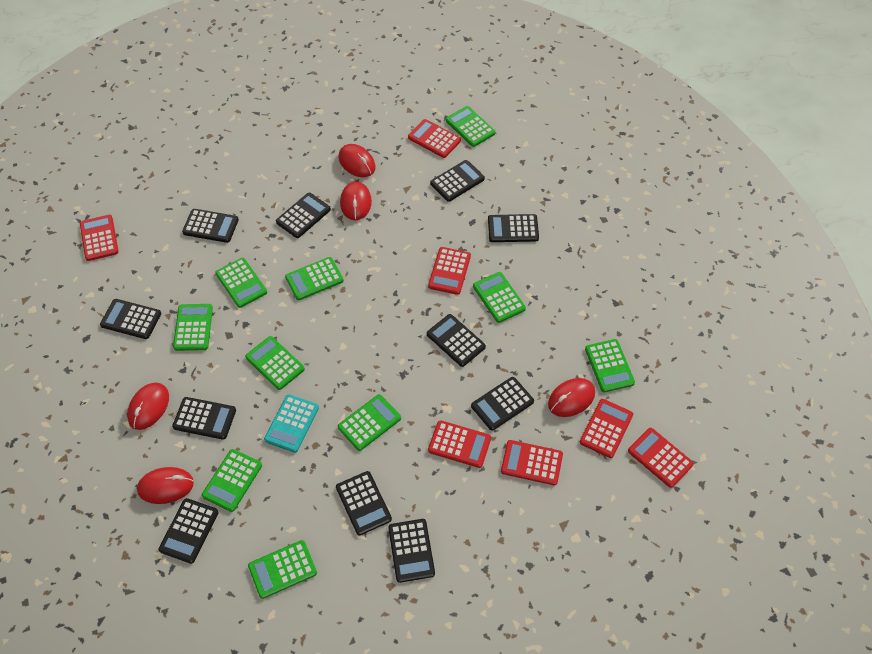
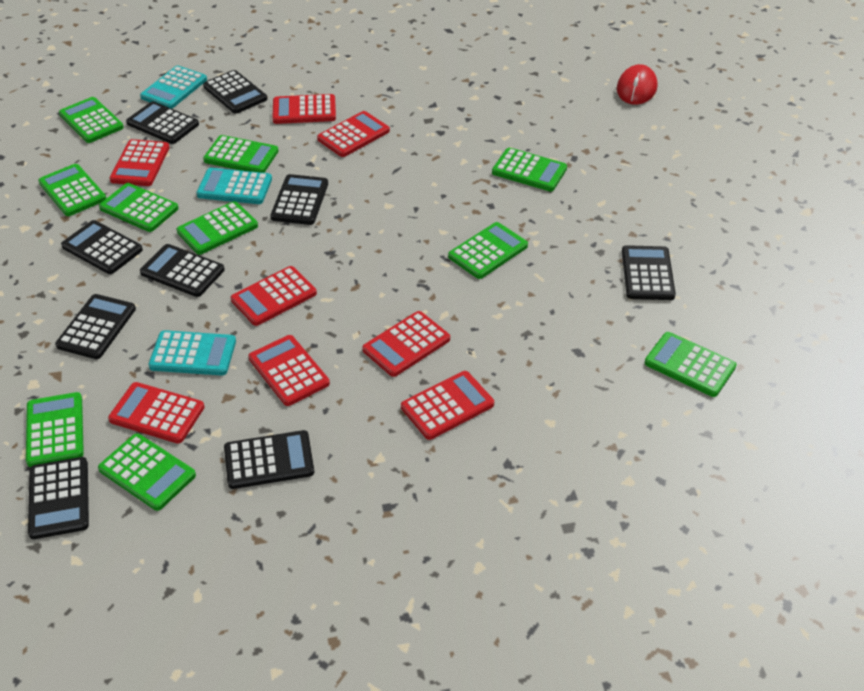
black calculator: 11 -> 9
red calculator: 7 -> 8
red mouse: 5 -> 1
turquoise calculator: 1 -> 3

